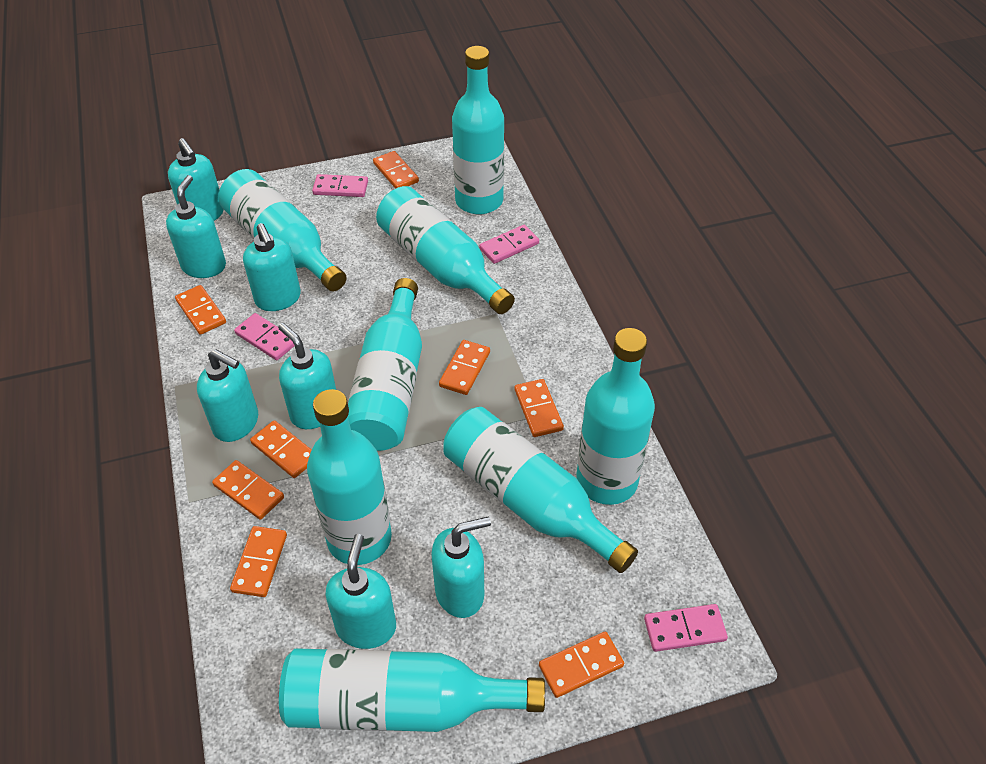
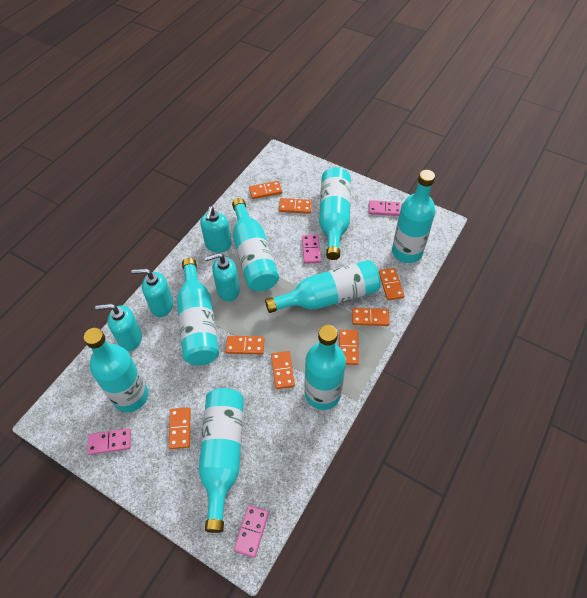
turquoise soap dispenser: 7 -> 4

